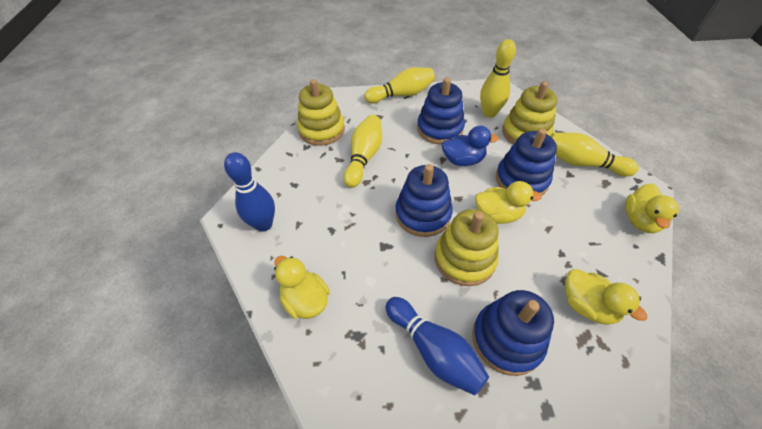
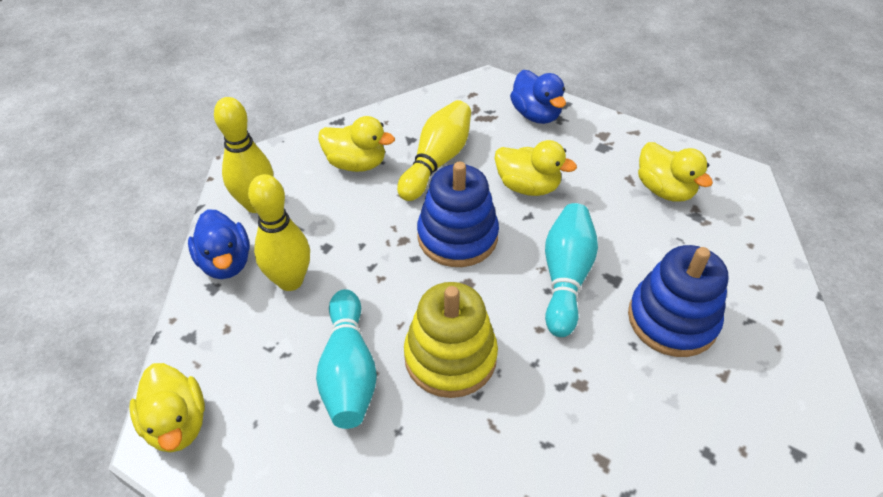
blue bowling pin: 2 -> 0
blue duck: 1 -> 2
blue stacking toy: 4 -> 2
turquoise bowling pin: 0 -> 2
yellow bowling pin: 4 -> 3
yellow stacking toy: 3 -> 1

